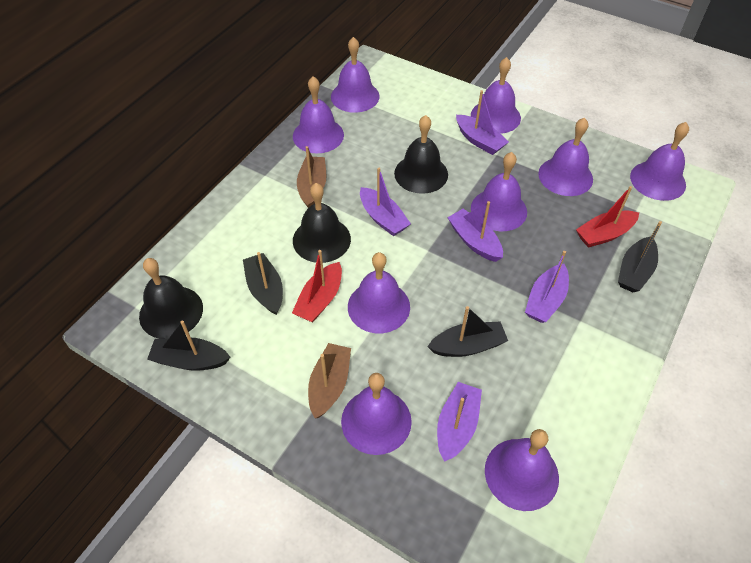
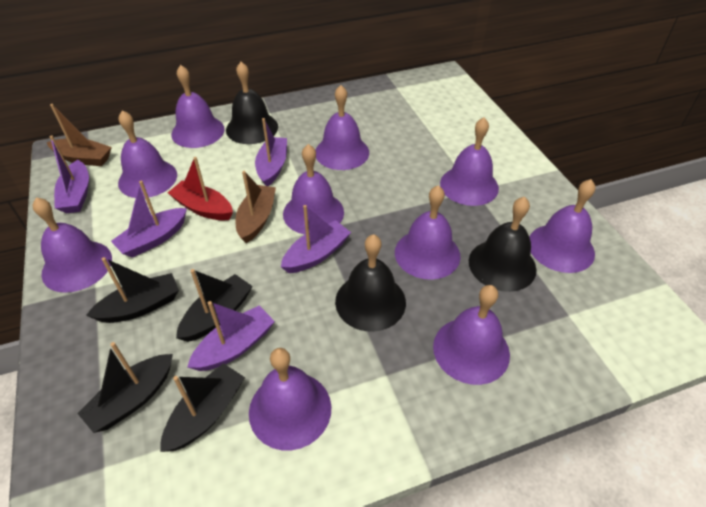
purple bell: 9 -> 10
red boat: 2 -> 1

